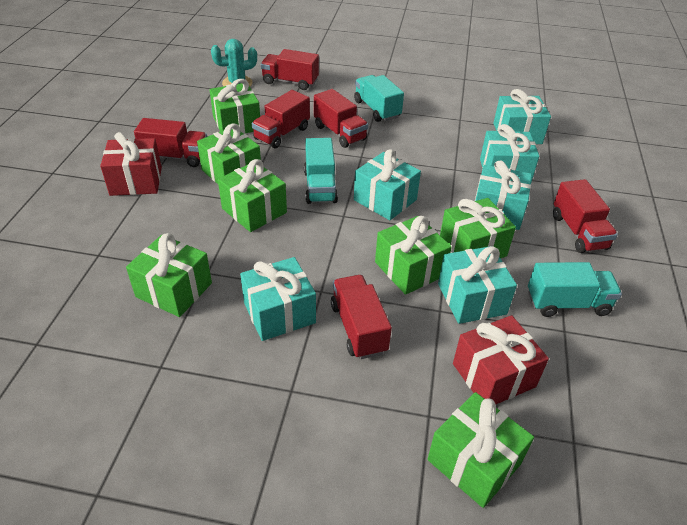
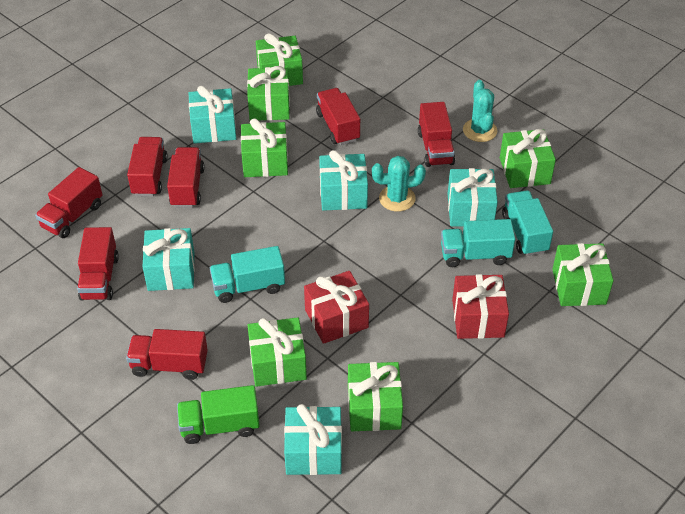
green truck: 0 -> 1
red truck: 6 -> 7
turquoise cactus: 1 -> 2
turquoise gift: 6 -> 5

